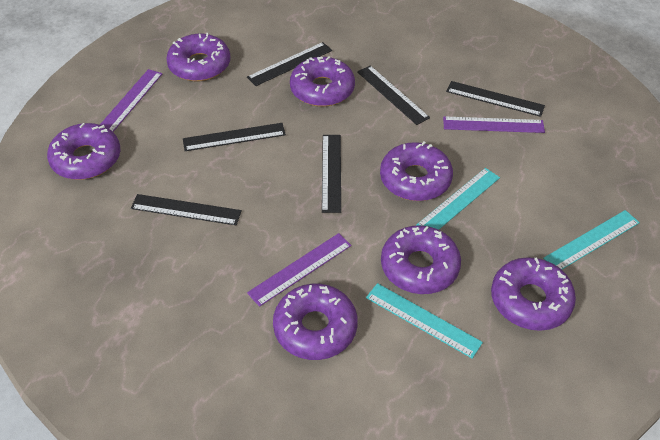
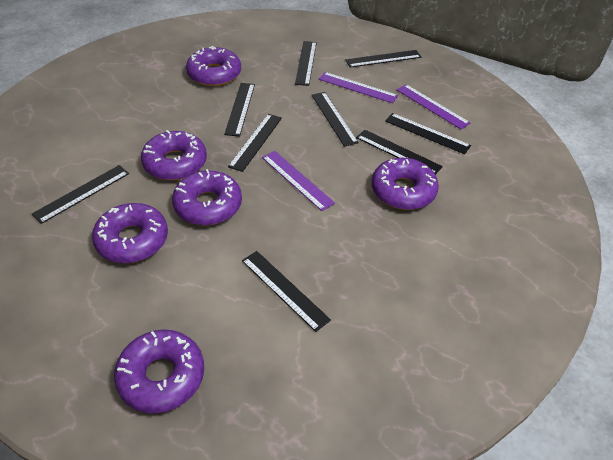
black ruler: 6 -> 9
purple donut: 7 -> 6
turquoise ruler: 3 -> 0

